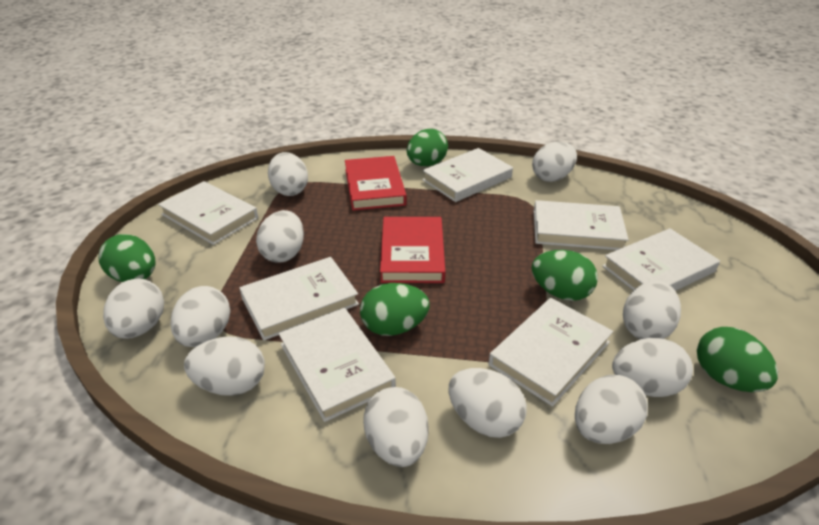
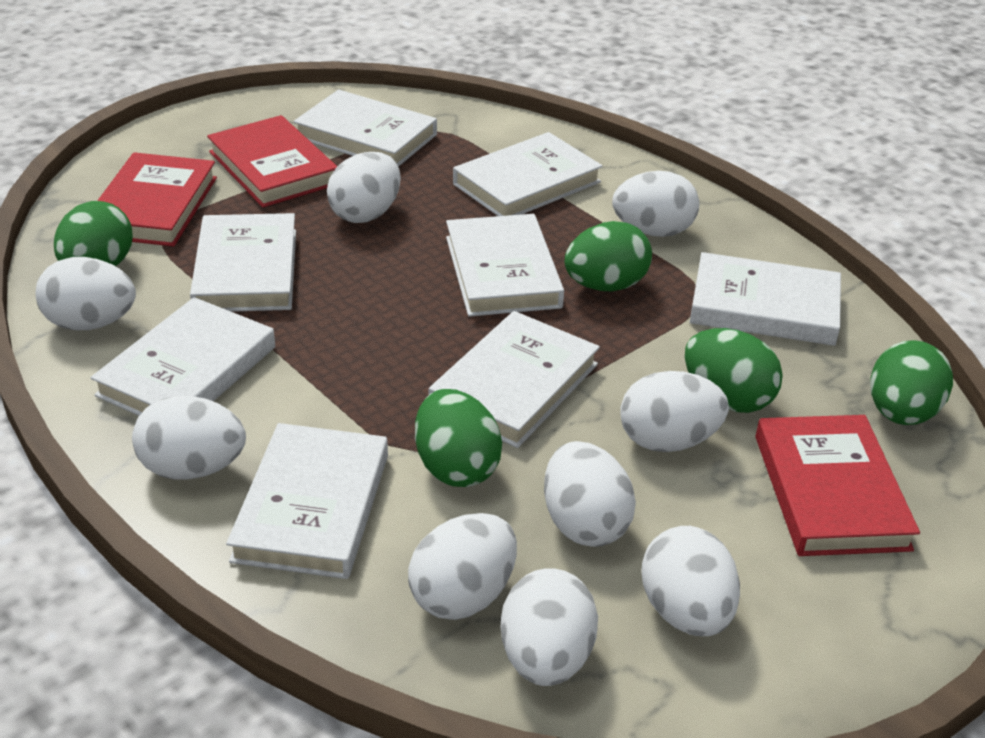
red book: 2 -> 3
white book: 7 -> 8
white egg: 11 -> 9

